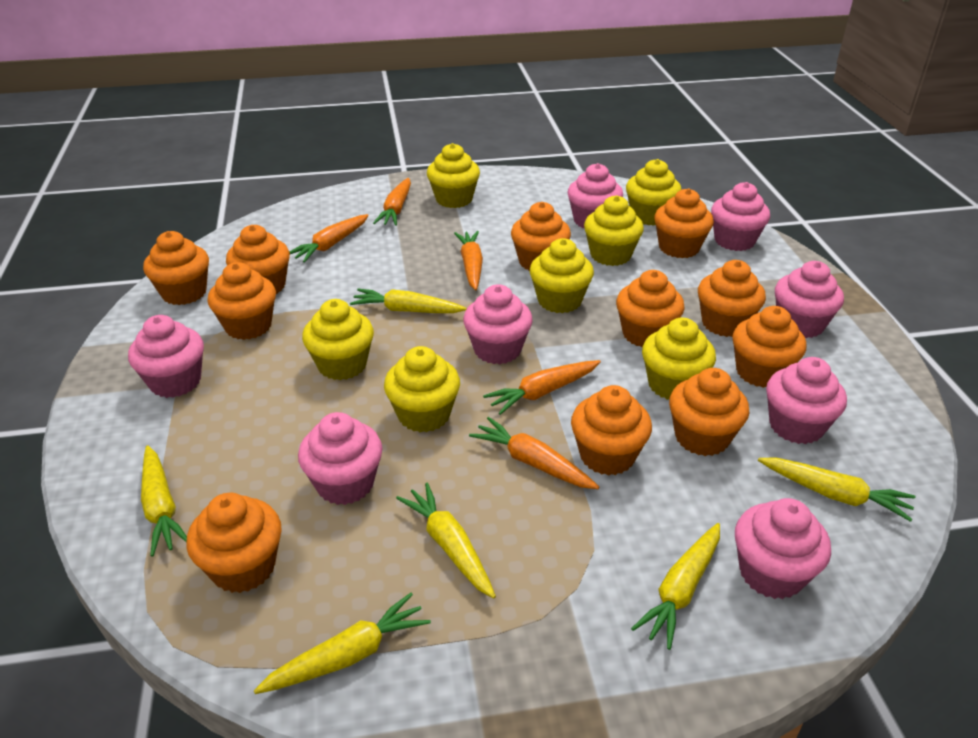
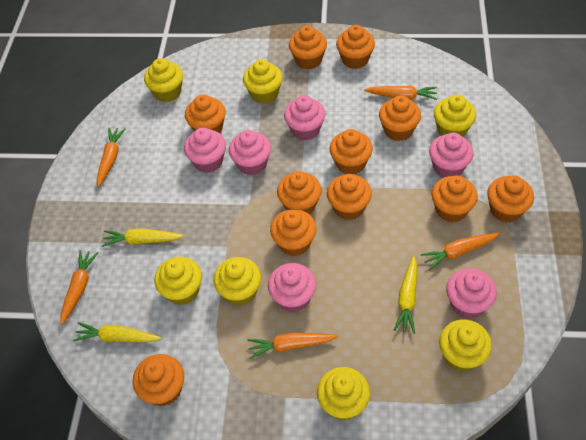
pink cupcake: 8 -> 6
yellow carrot: 6 -> 3

